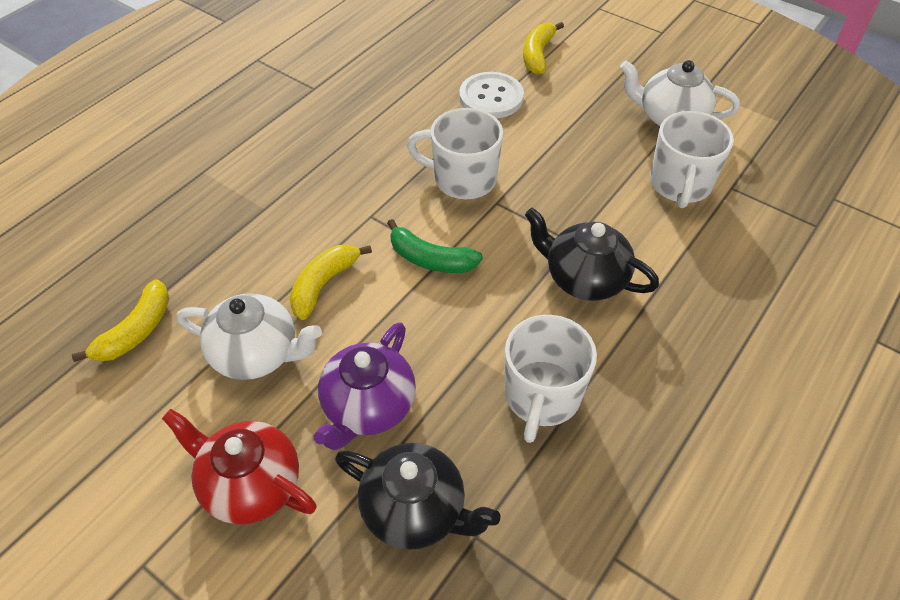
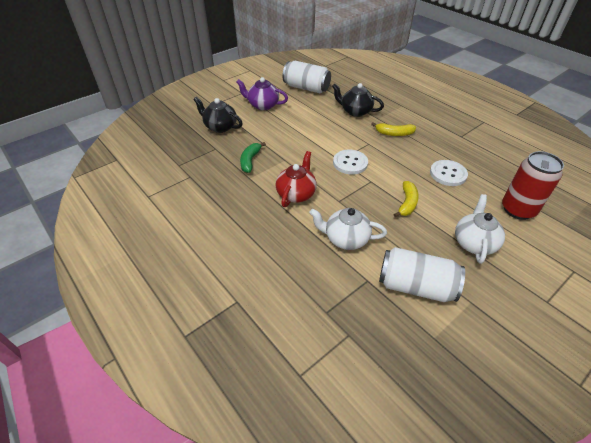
red can: 0 -> 1
white button: 1 -> 2
white can: 0 -> 2
white mug: 3 -> 0
yellow banana: 3 -> 2

